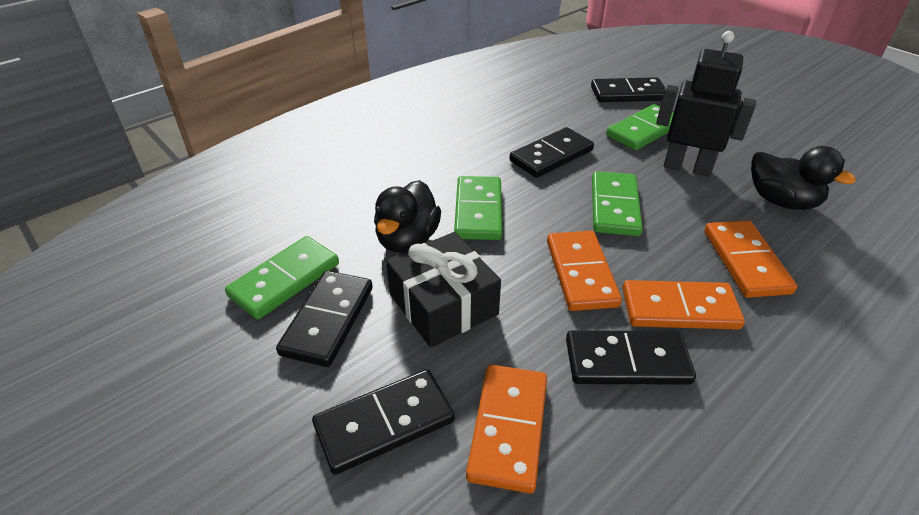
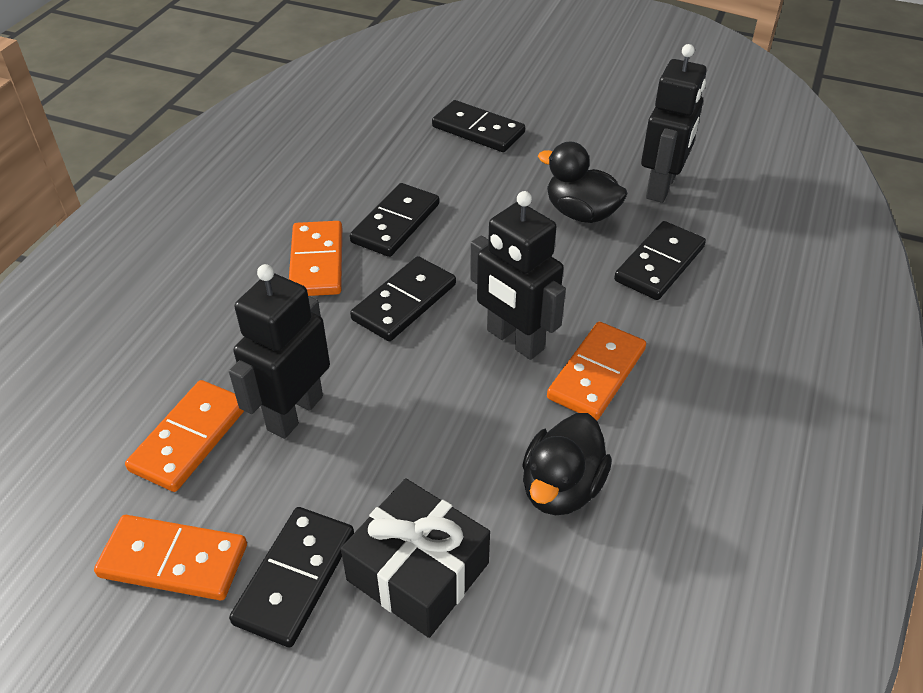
black robot: 1 -> 3
green domino: 4 -> 0

